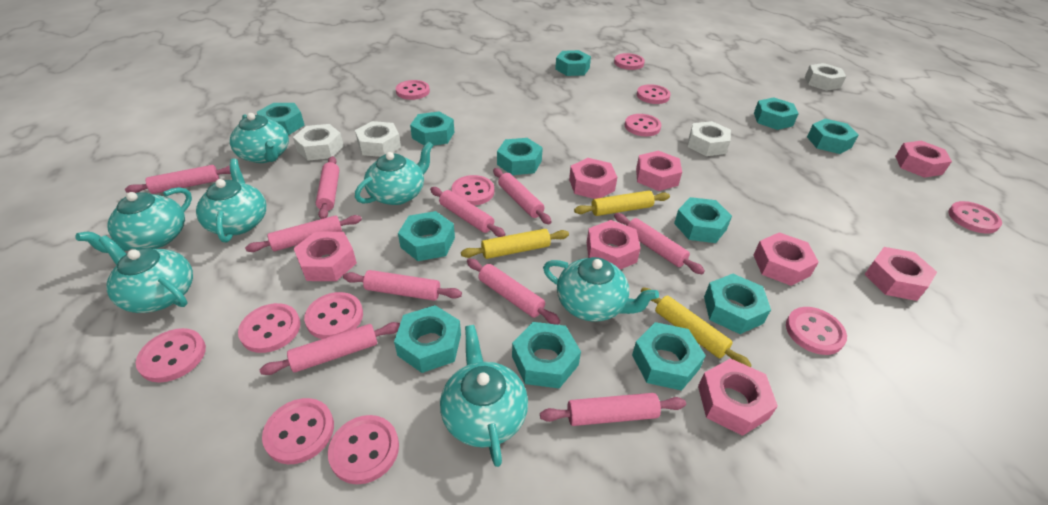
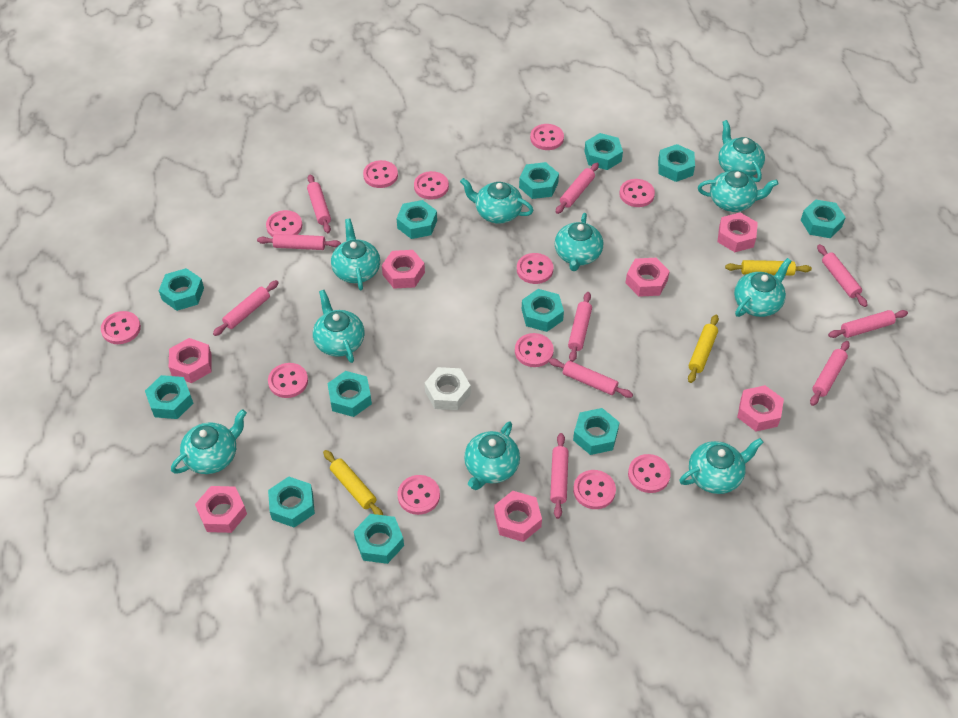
pink nut: 8 -> 7
turquoise teapot: 7 -> 10
white nut: 4 -> 1

